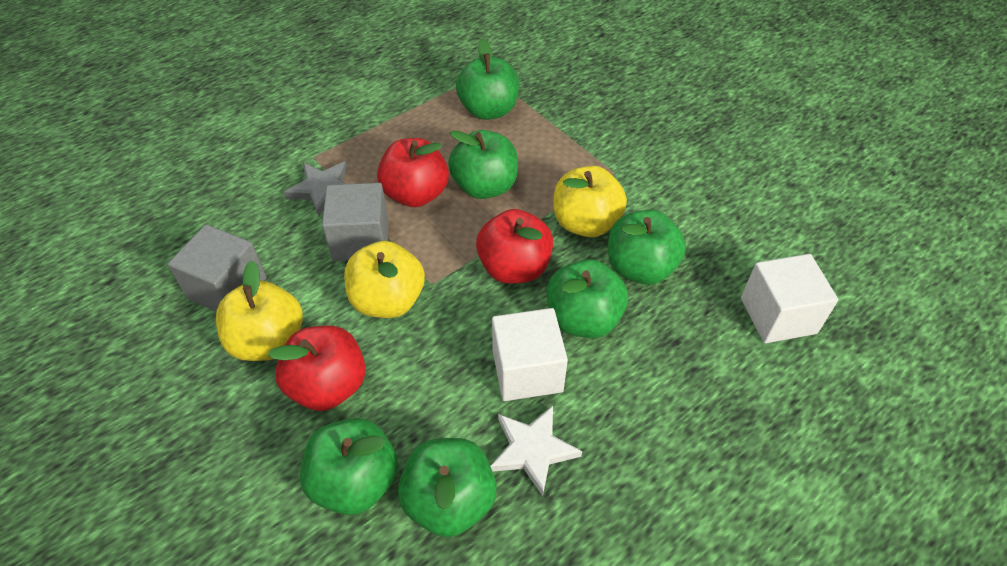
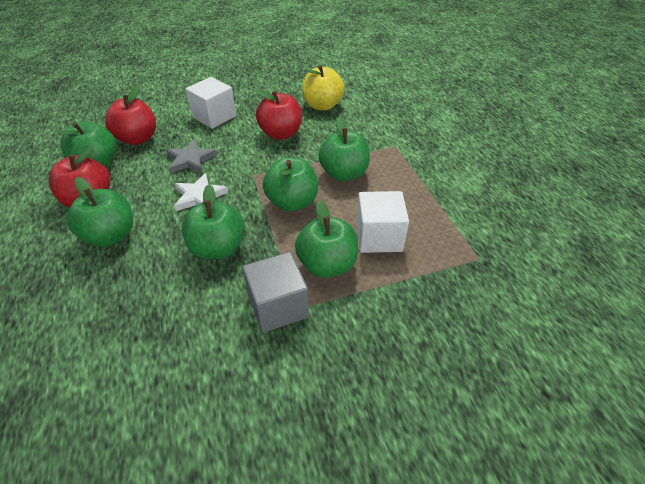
grey cube: 2 -> 1
yellow apple: 3 -> 1

